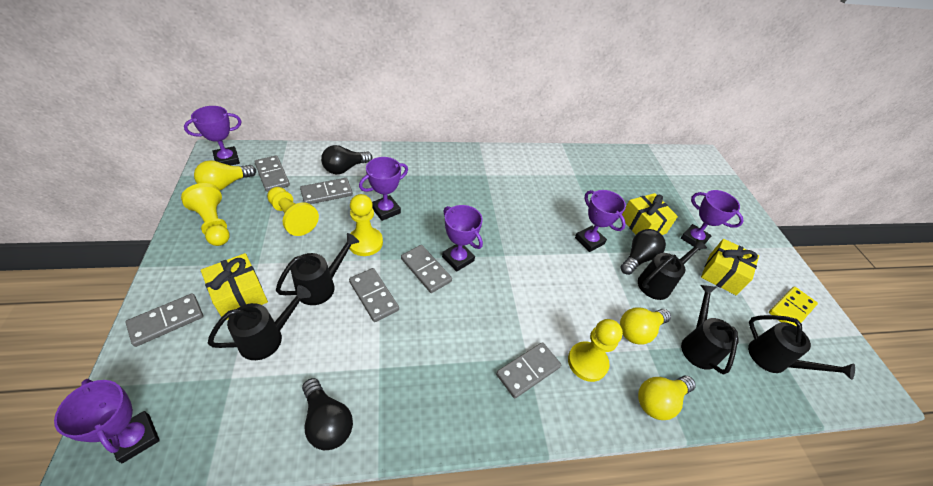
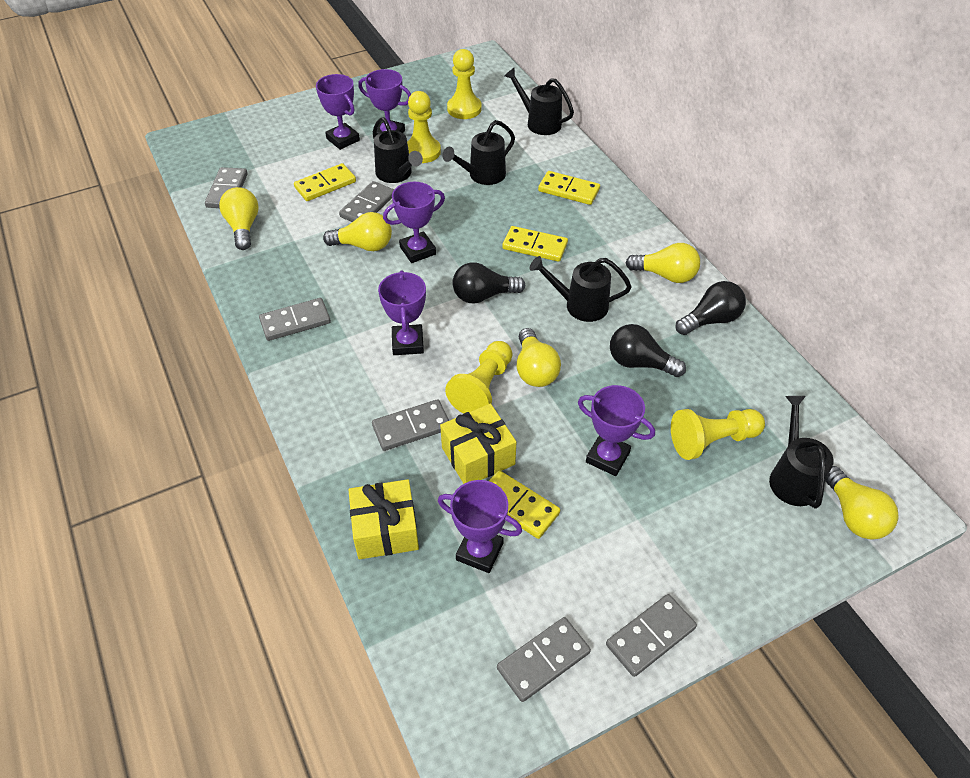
yellow domino: 1 -> 4
yellow gift: 3 -> 2
yellow light bulb: 3 -> 5

